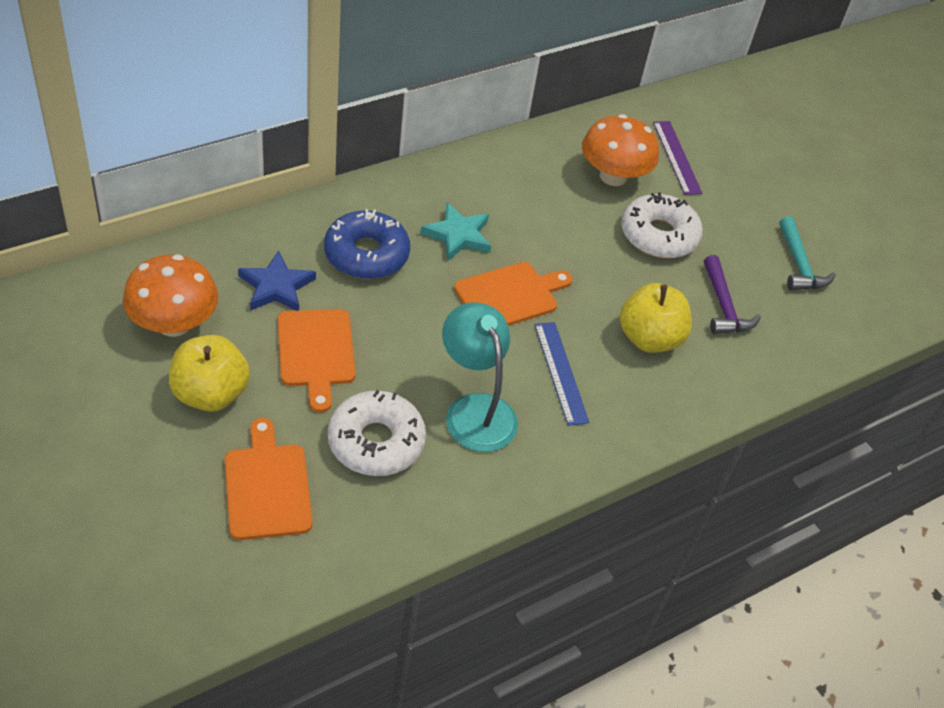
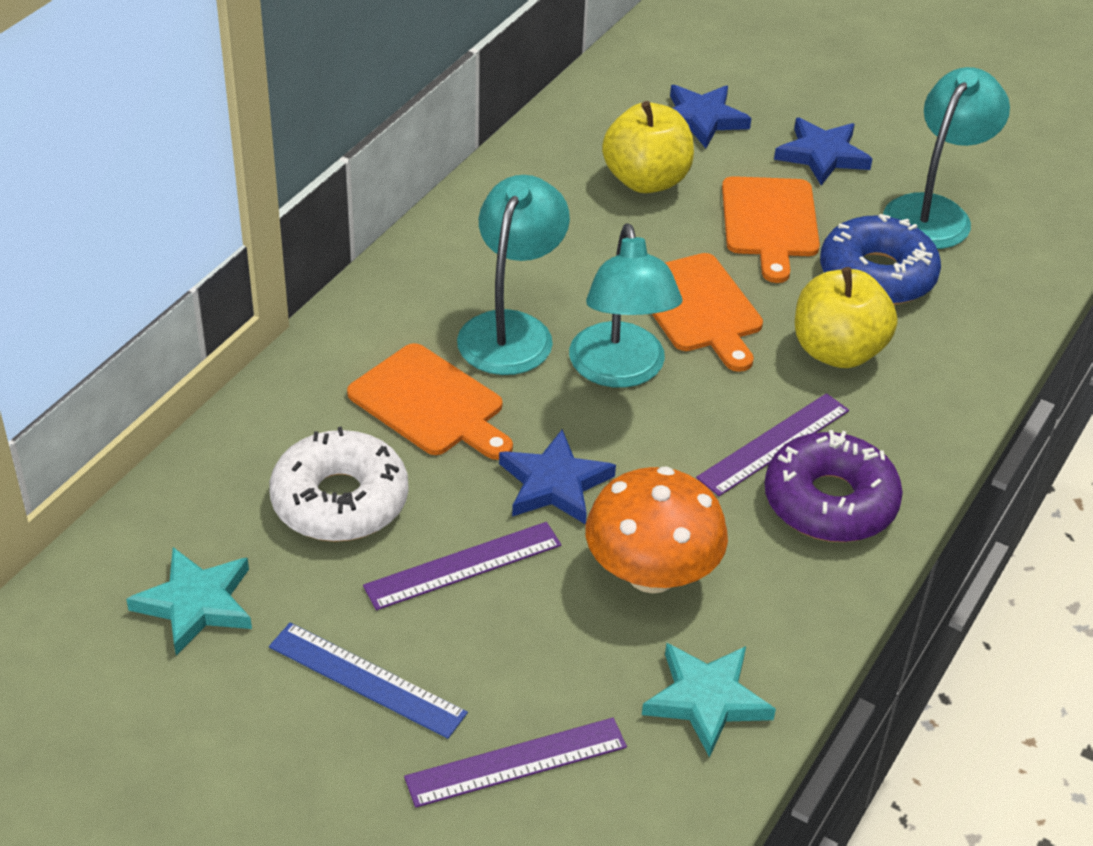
blue star: 1 -> 3
orange mushroom: 2 -> 1
purple donut: 0 -> 1
purple hammer: 1 -> 0
purple ruler: 1 -> 3
turquoise hammer: 1 -> 0
turquoise lamp: 1 -> 3
turquoise star: 1 -> 2
white donut: 2 -> 1

